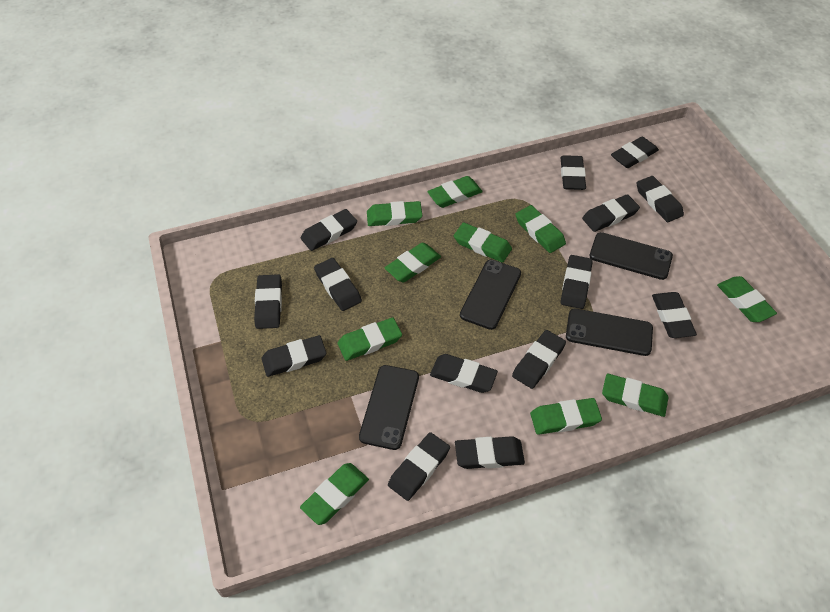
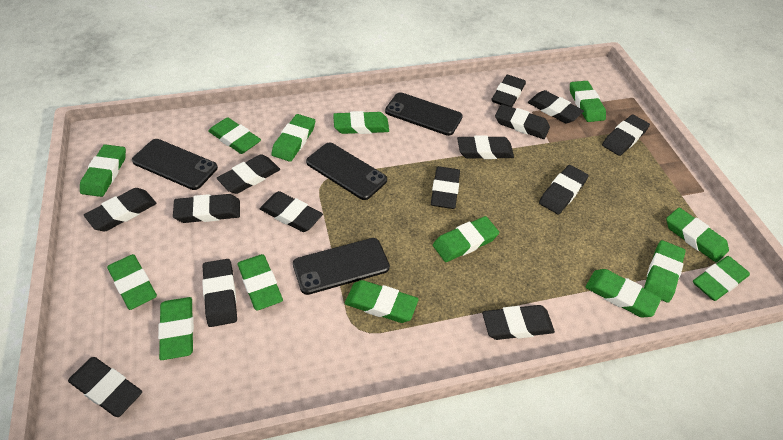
green eraser: 10 -> 14

